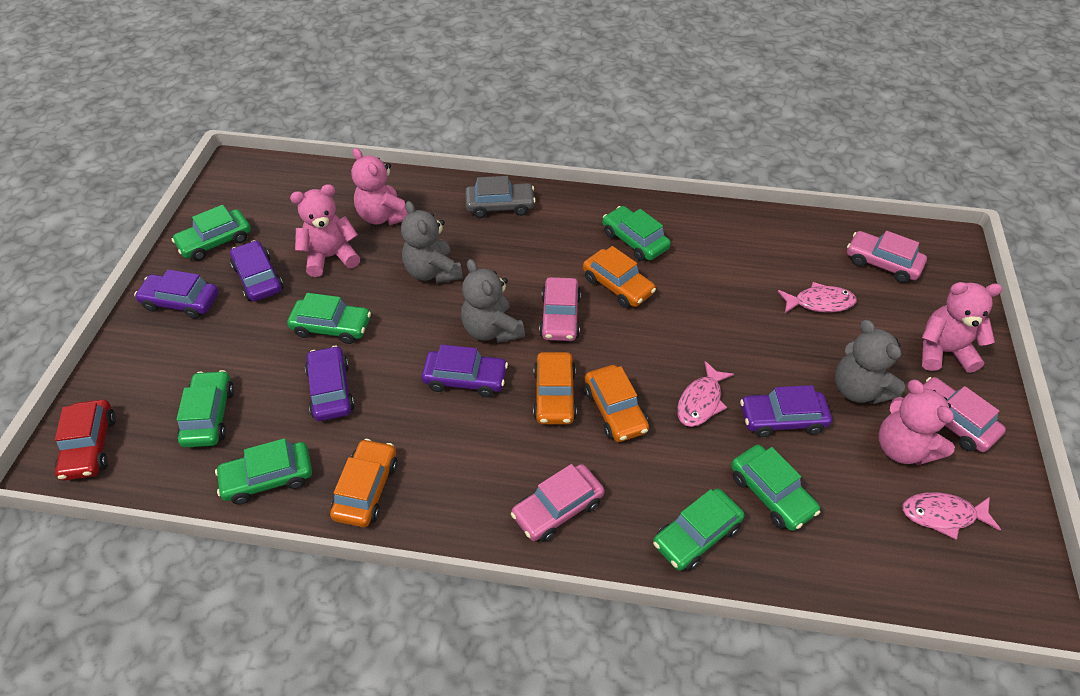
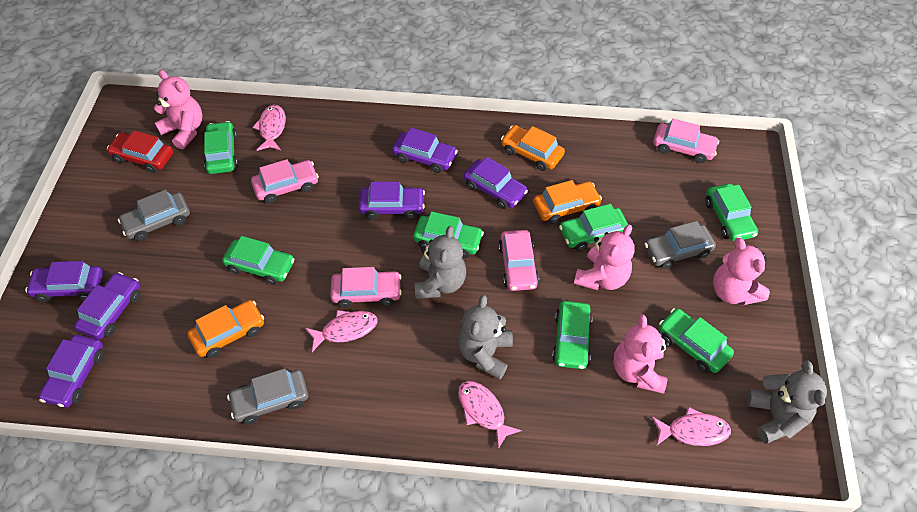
grey car: 1 -> 3
orange car: 4 -> 3
pink fish: 3 -> 4
purple car: 5 -> 6

